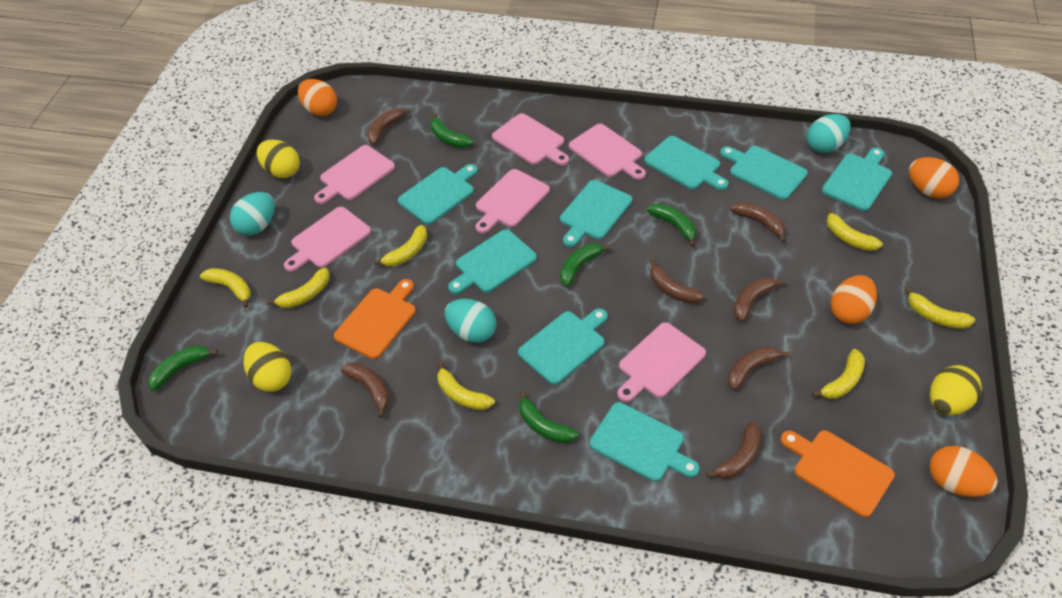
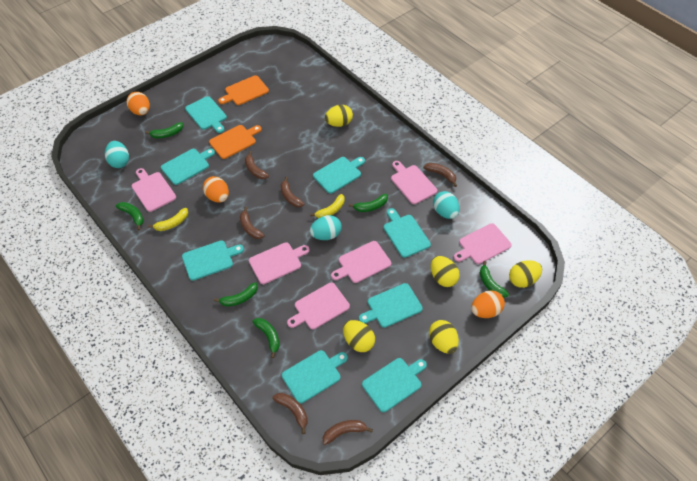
brown banana: 7 -> 6
green banana: 5 -> 6
orange egg: 4 -> 3
yellow banana: 7 -> 2
yellow egg: 3 -> 5

